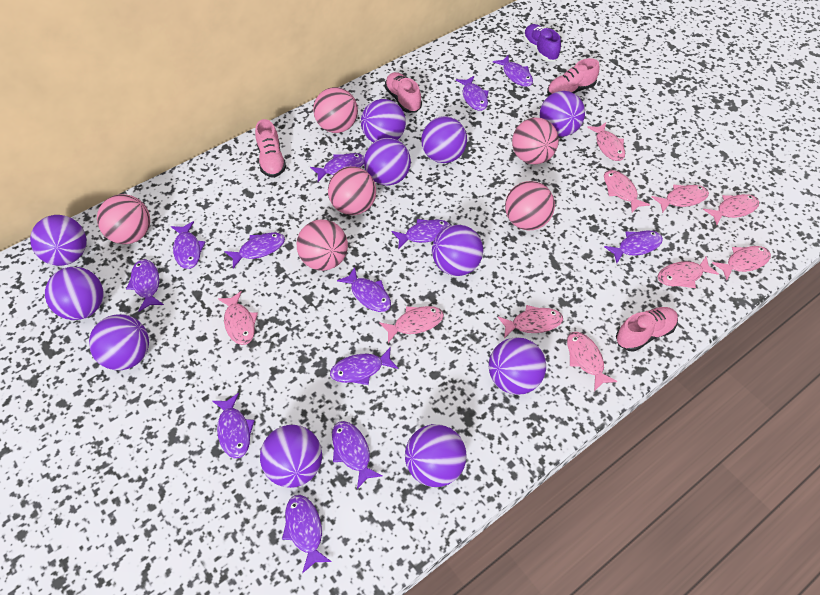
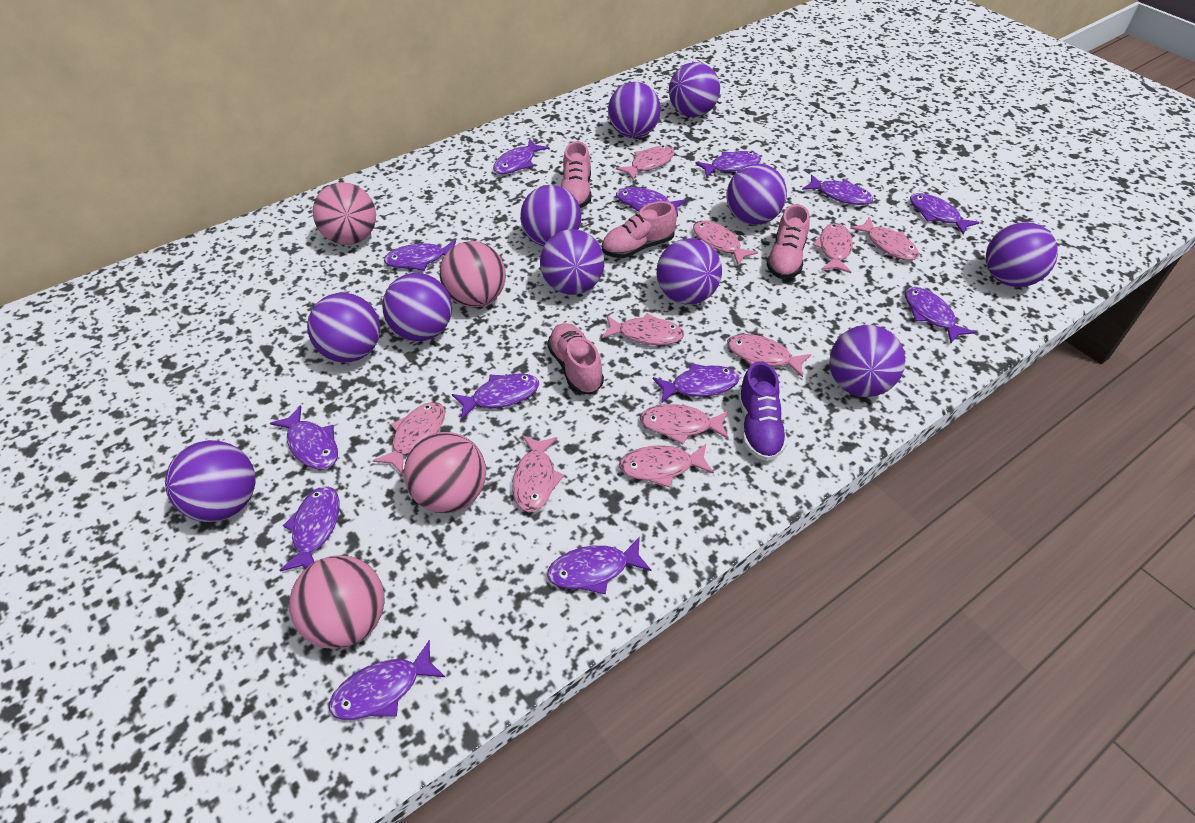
pink ball: 6 -> 4

